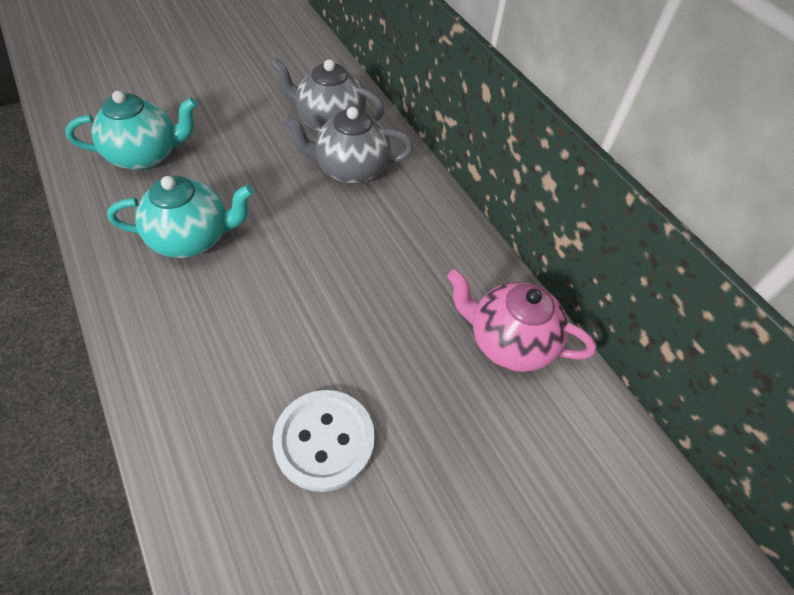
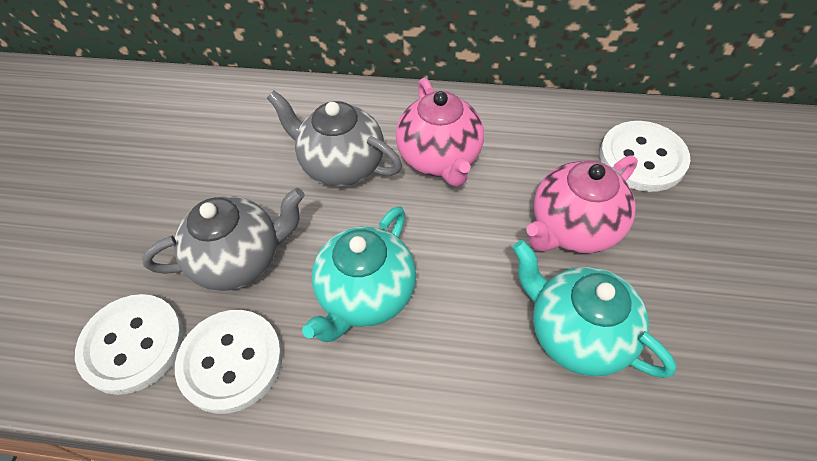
pink teapot: 1 -> 2
white button: 1 -> 3

